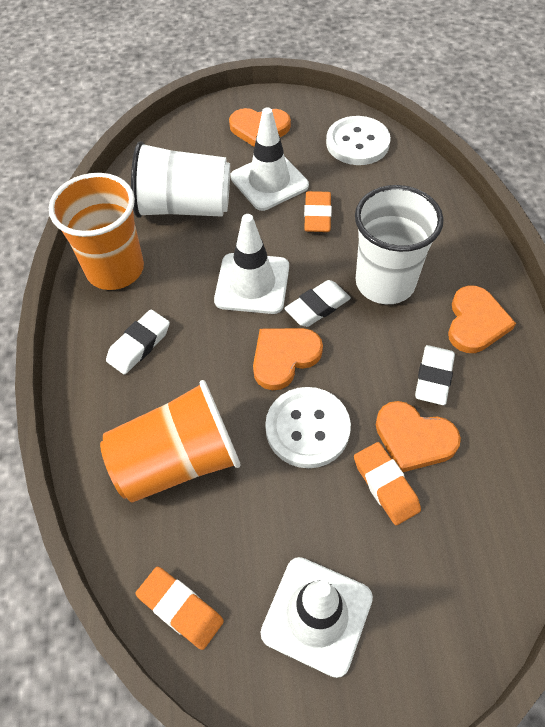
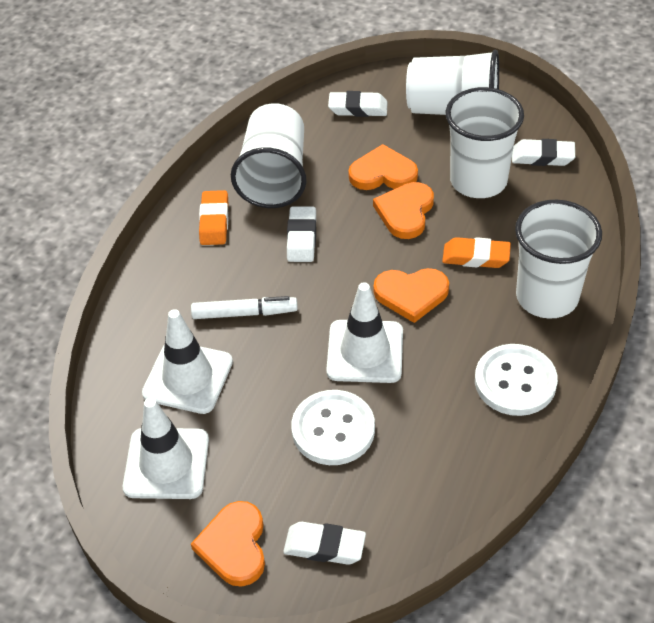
orange cup: 2 -> 0
orange eraser: 3 -> 2
white cup: 2 -> 4
white eraser: 3 -> 4
white marker: 0 -> 1

